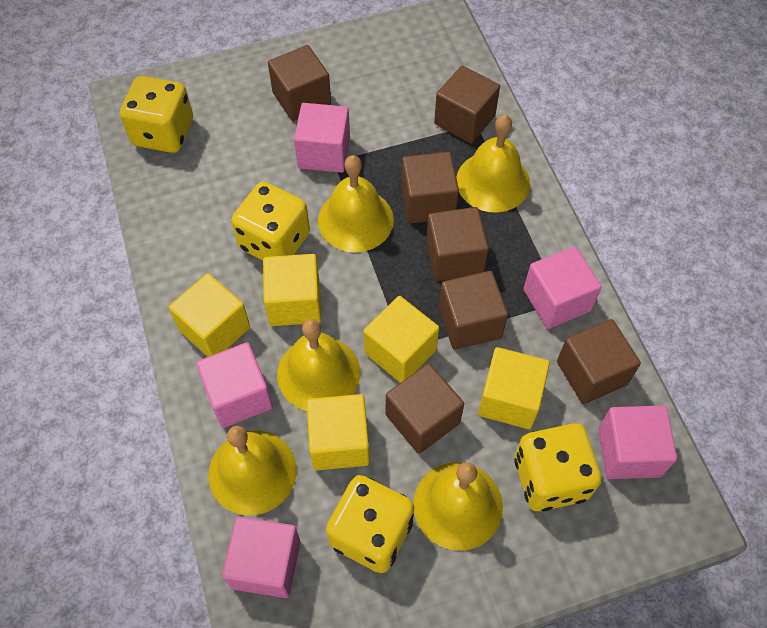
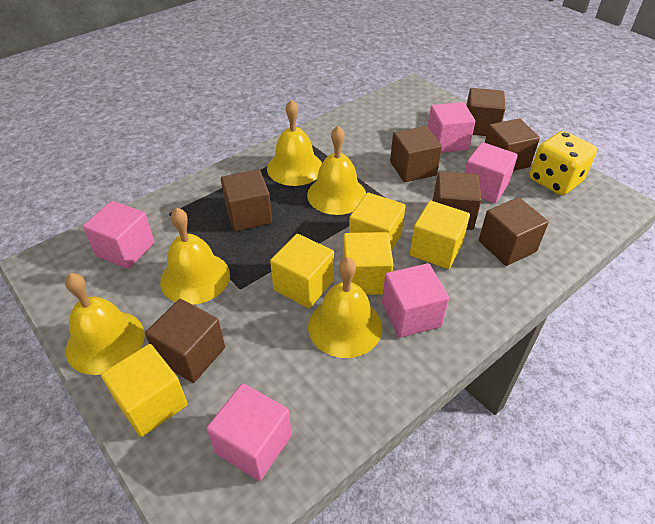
yellow dice: 4 -> 1

